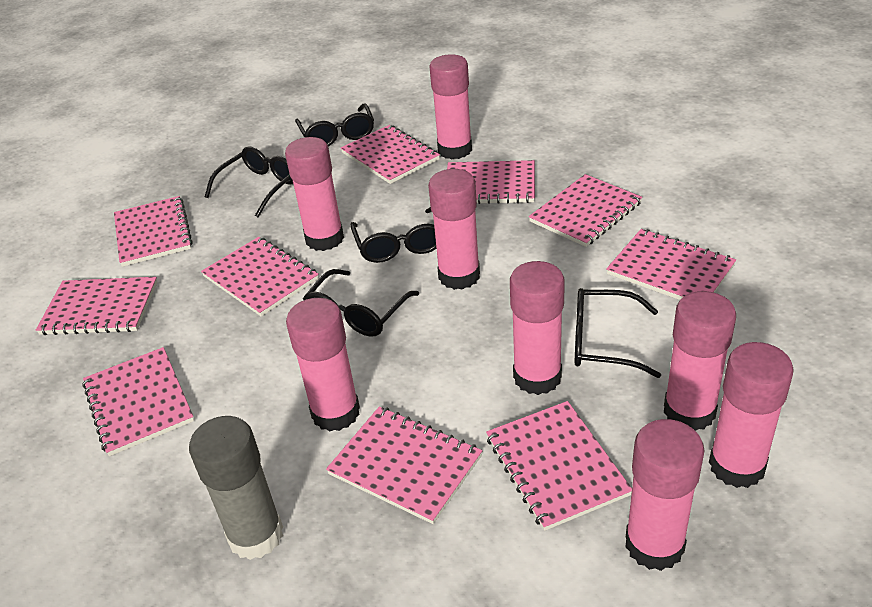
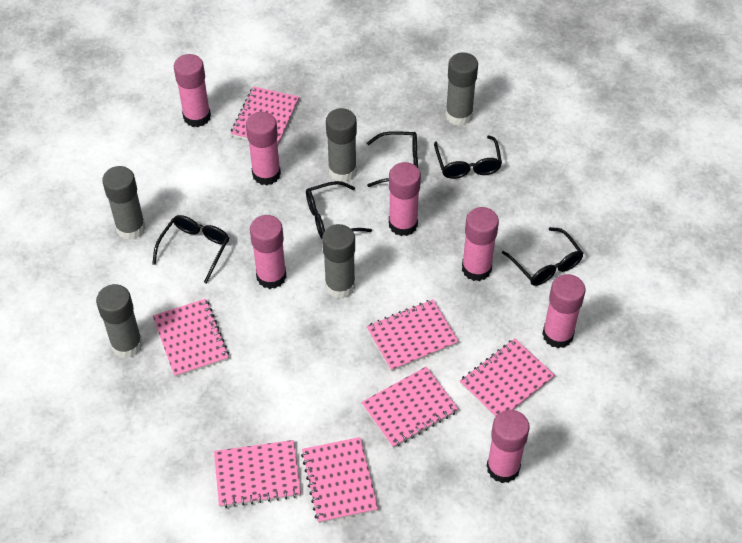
grey glue stick: 1 -> 5
pink glue stick: 8 -> 7
pink notebook: 10 -> 7

